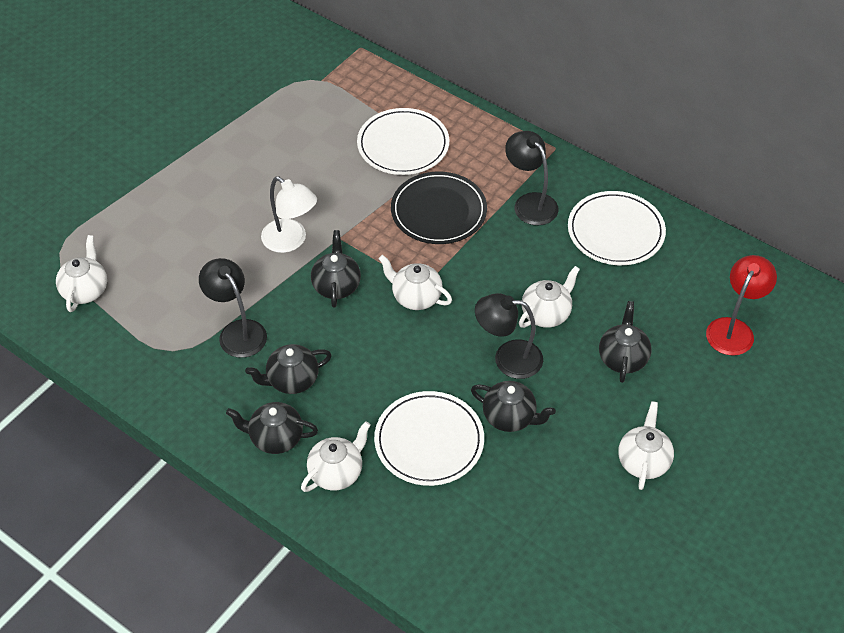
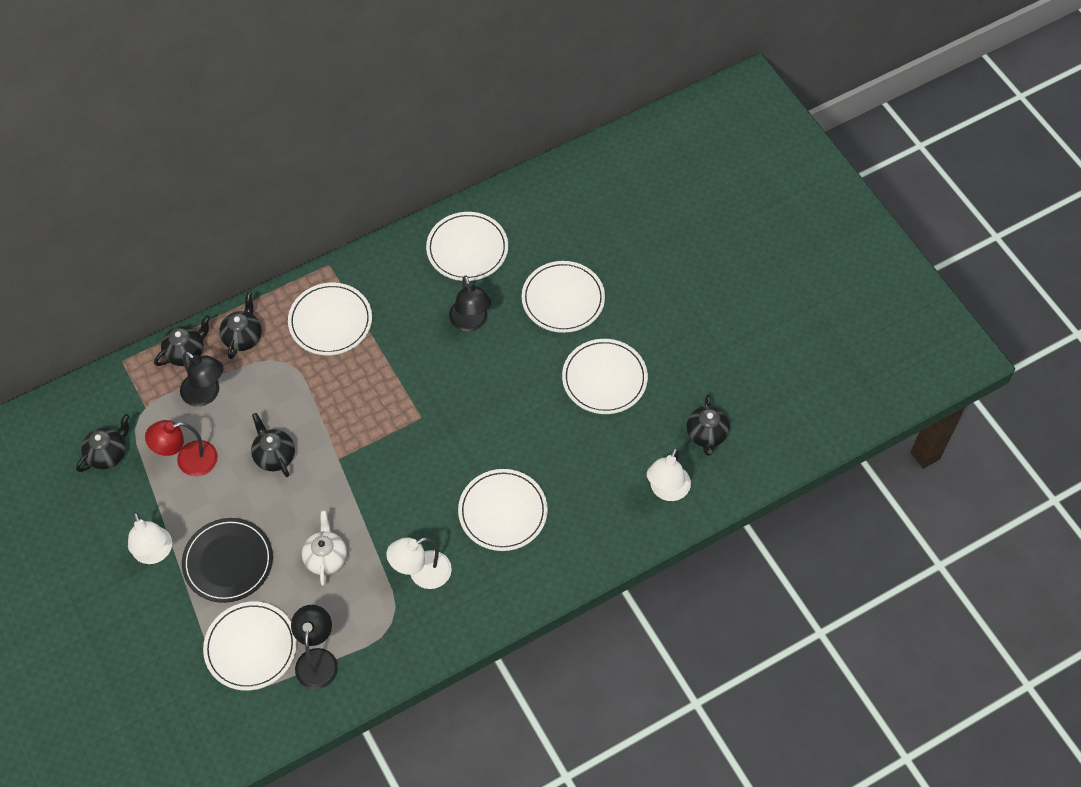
white lamp: 1 -> 3
white plate: 3 -> 6
white teapot: 5 -> 1

